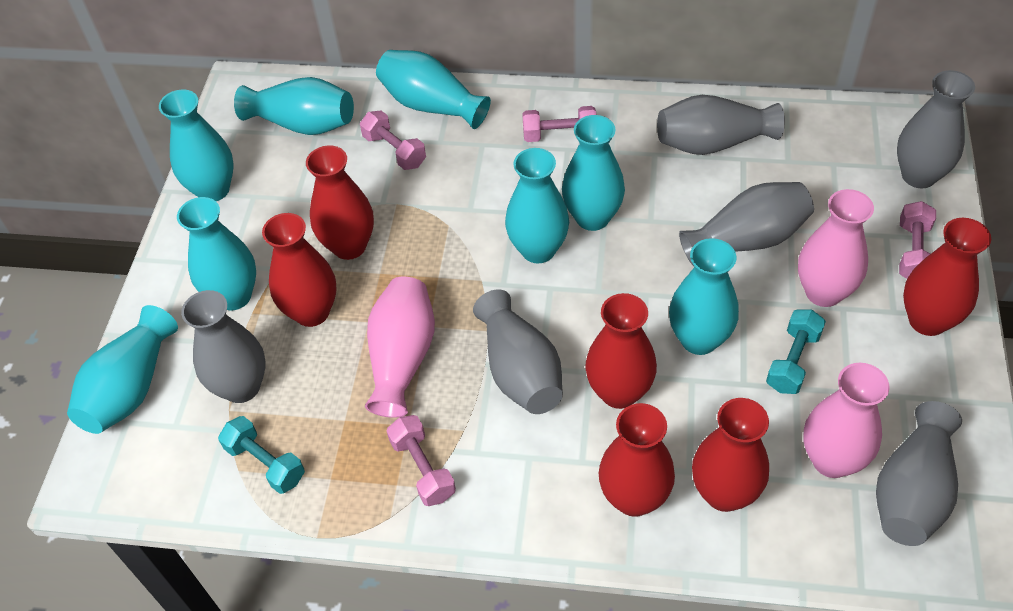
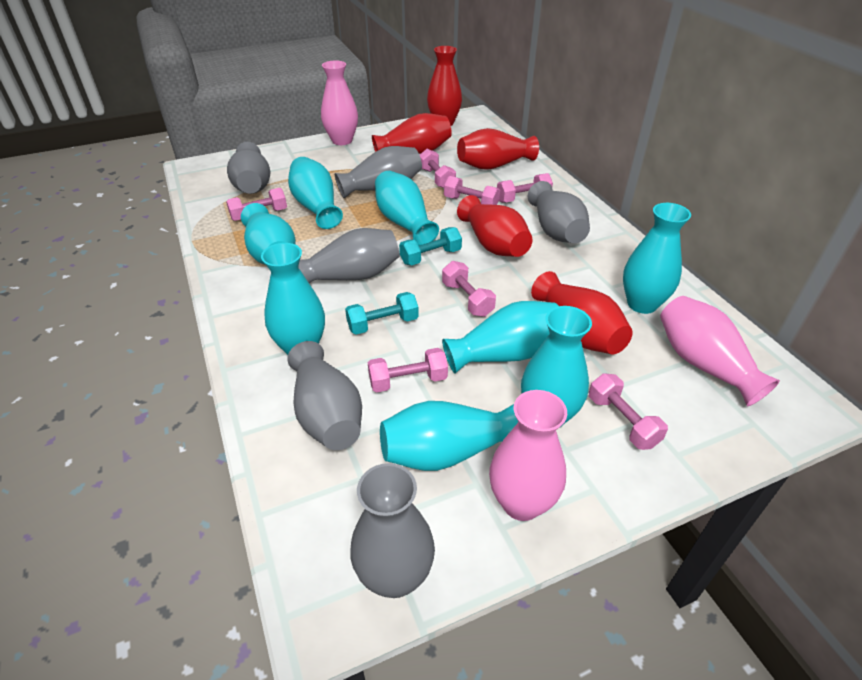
pink dumbbell: 4 -> 7
red vase: 6 -> 5

